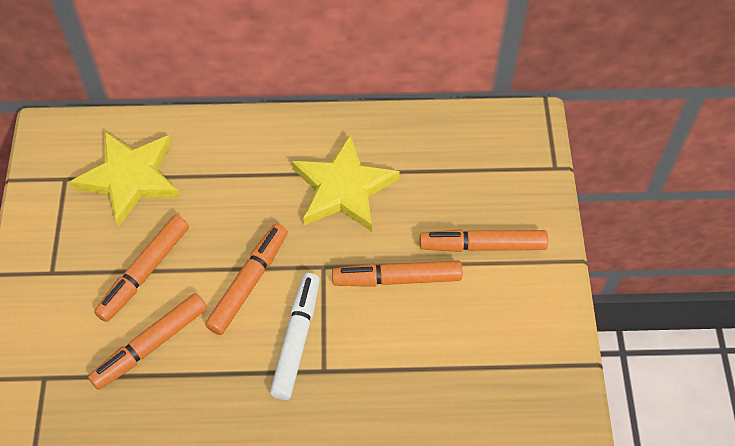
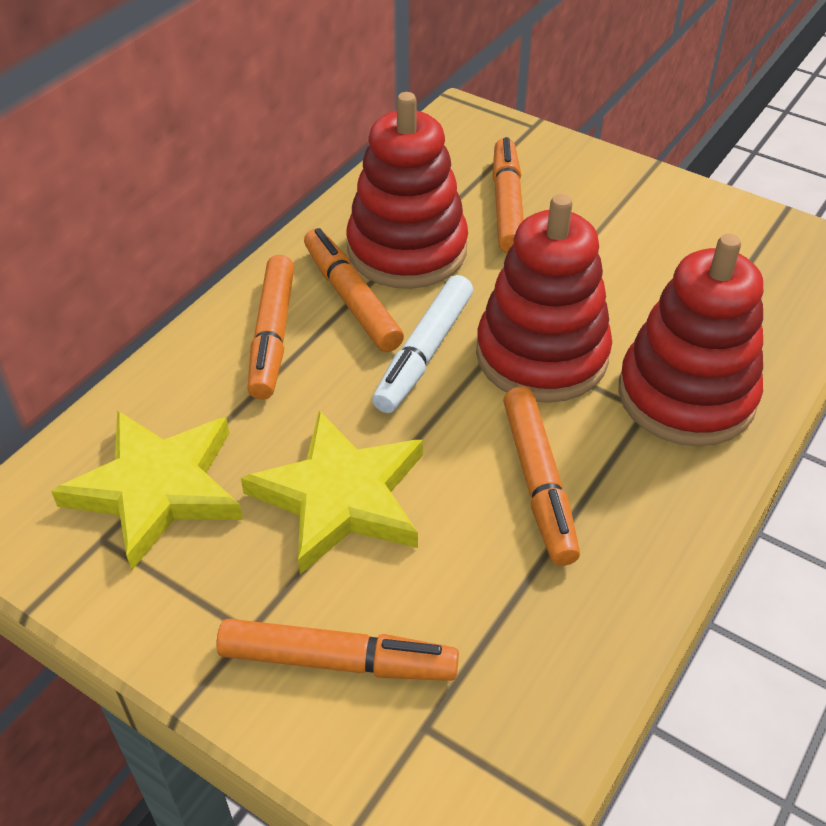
red stacking toy: 0 -> 3

